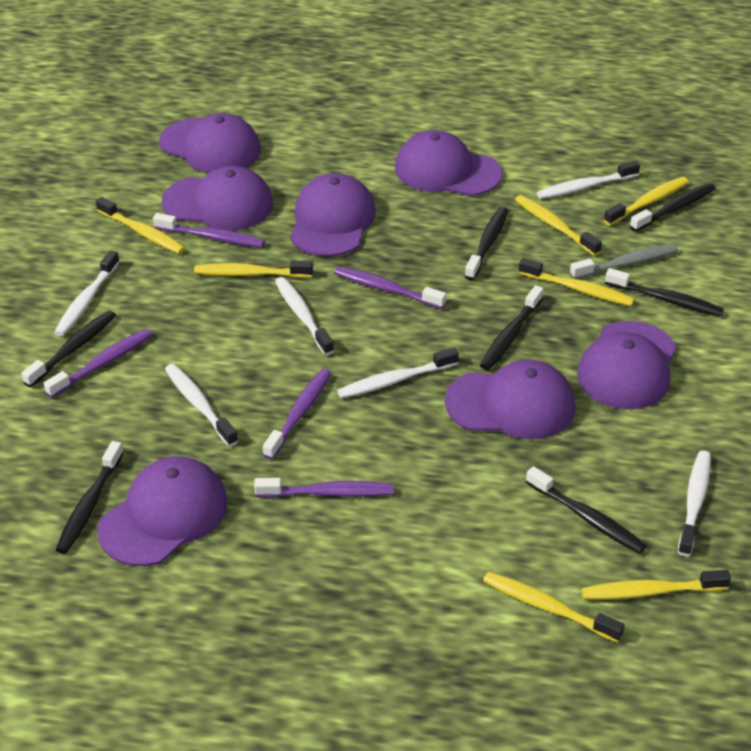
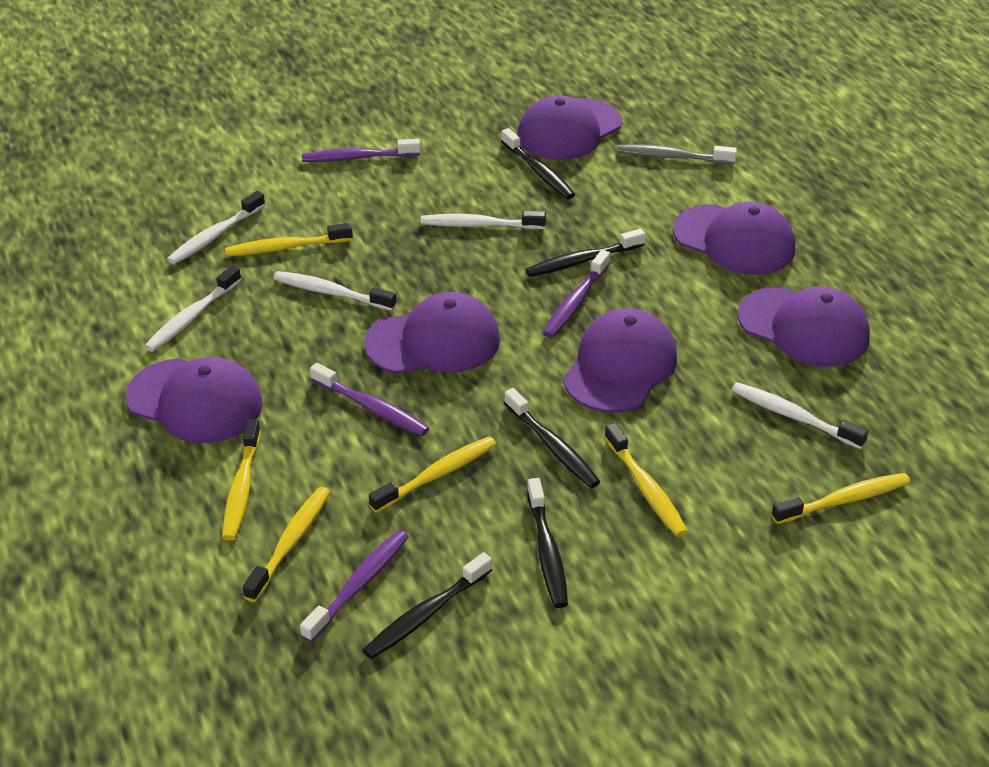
black toothbrush: 7 -> 5
purple cap: 7 -> 6
purple toothbrush: 5 -> 4
white toothbrush: 6 -> 5
yellow toothbrush: 7 -> 6

